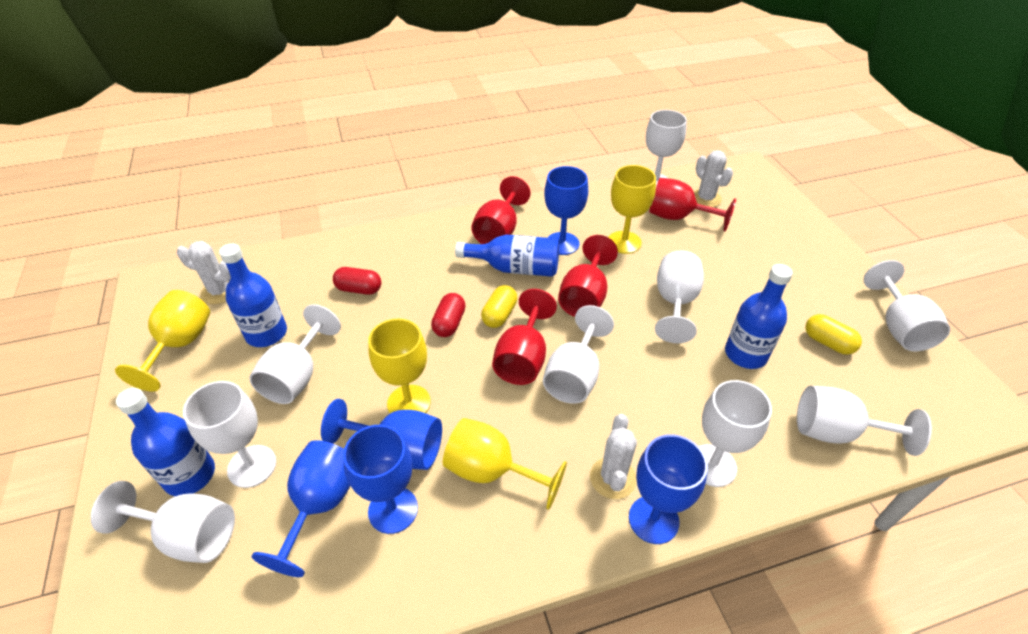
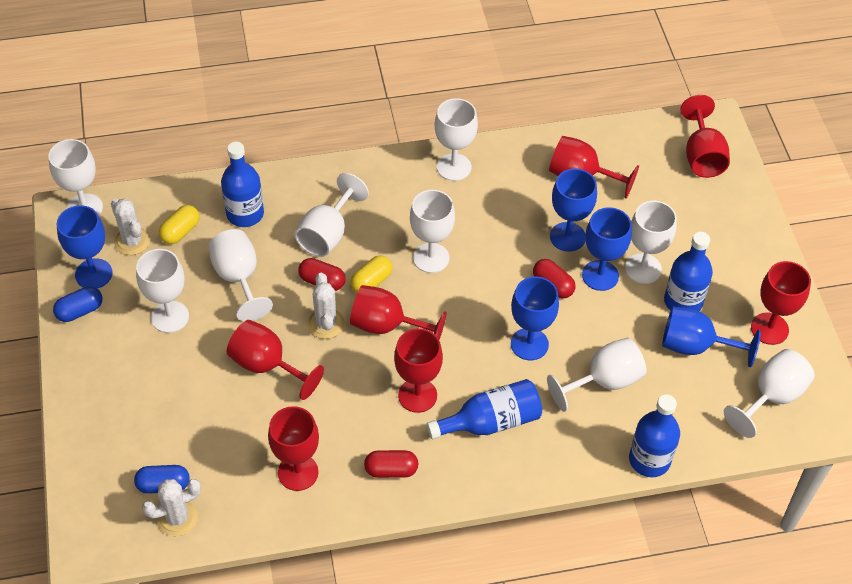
blue capsule: 0 -> 2
red capsule: 2 -> 3
red goblet: 4 -> 7
yellow goblet: 4 -> 0

